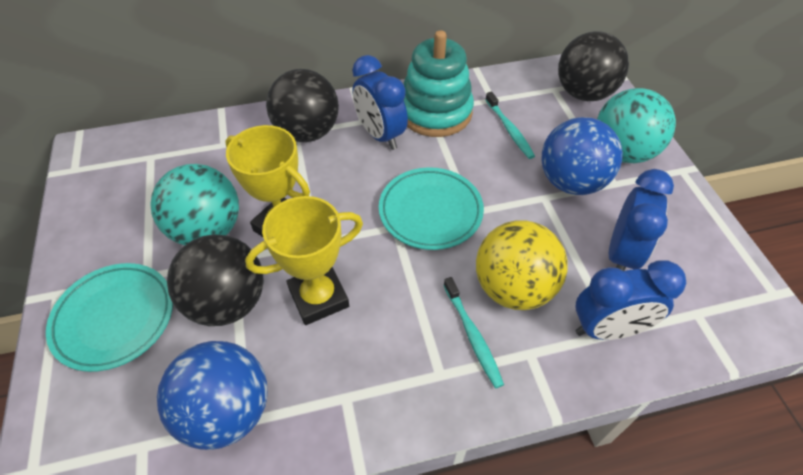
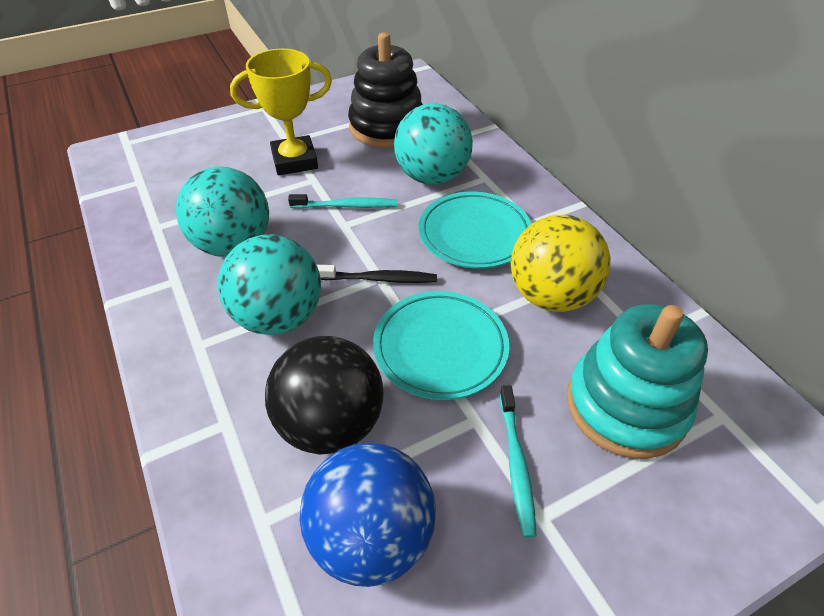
black ball: 3 -> 1
black stacking toy: 0 -> 1
black toothbrush: 0 -> 1
blue ball: 2 -> 1
blue clock: 3 -> 0
turquoise ball: 2 -> 3
yellow trophy: 2 -> 1

